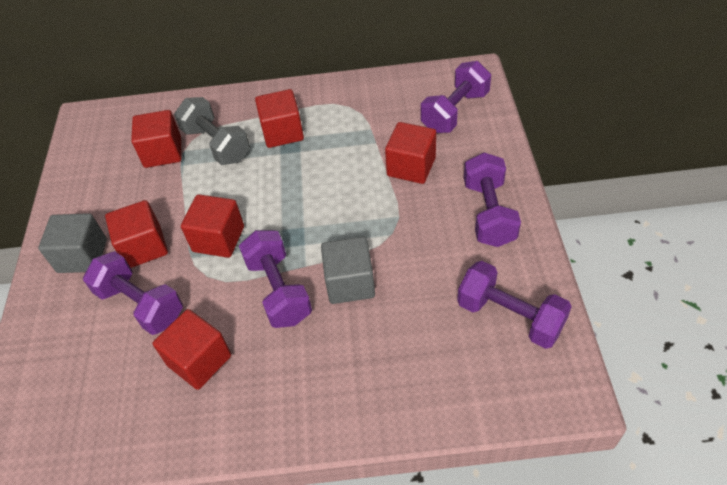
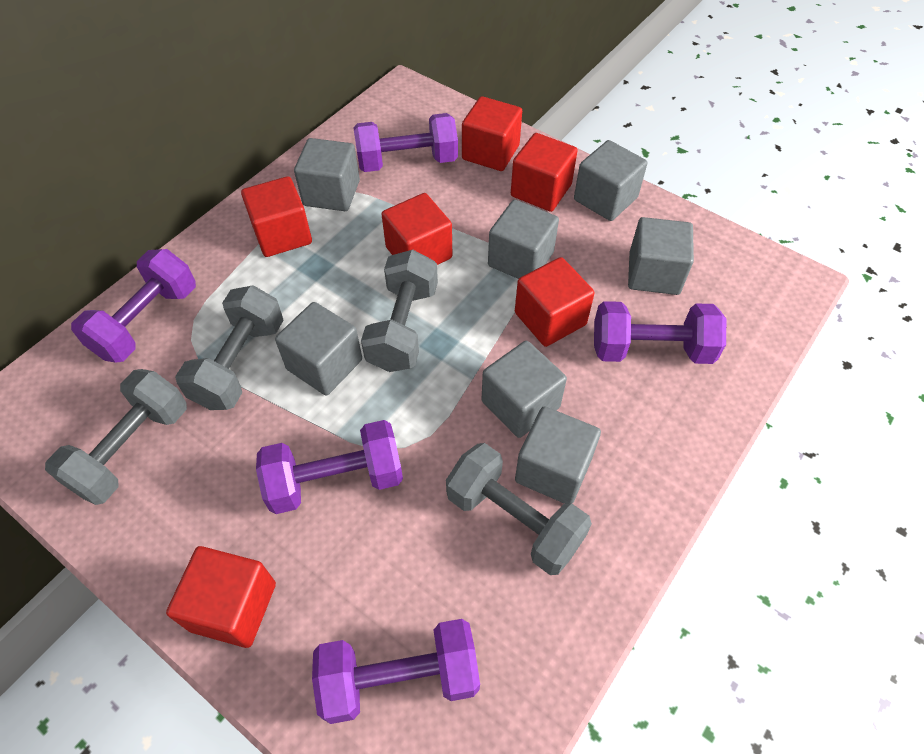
grey cube: 2 -> 7
grey dumbbell: 1 -> 4

